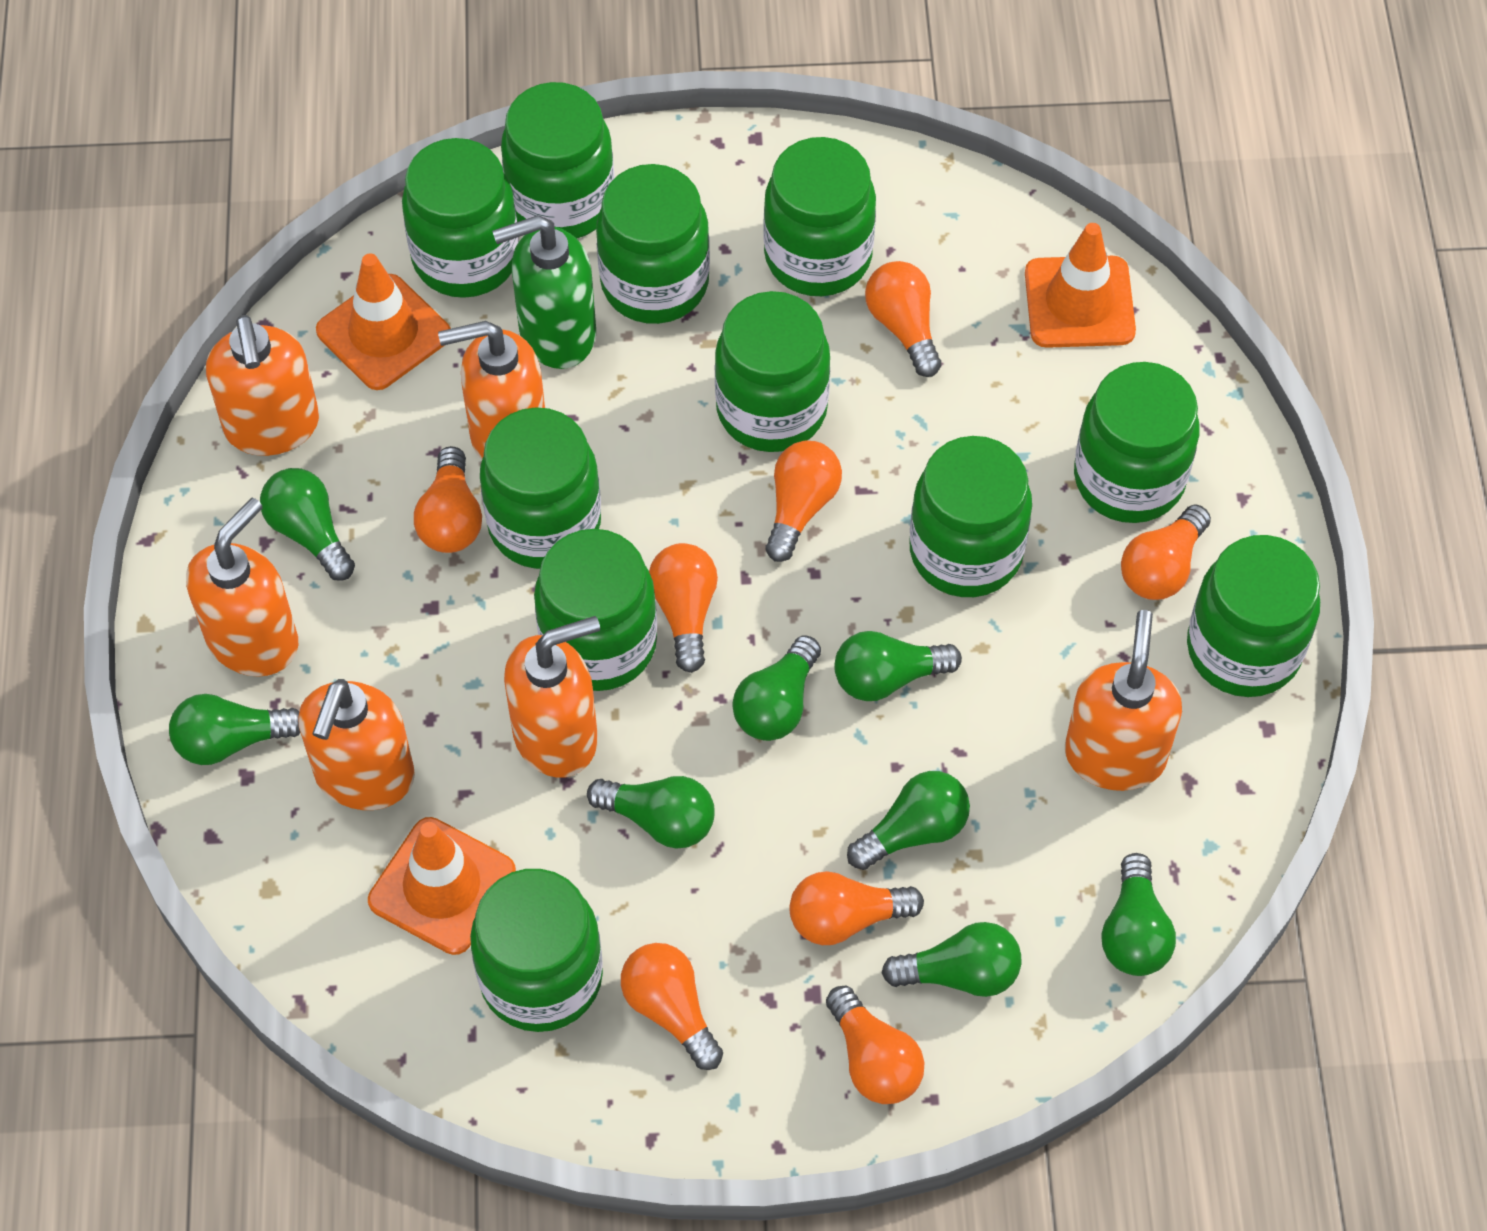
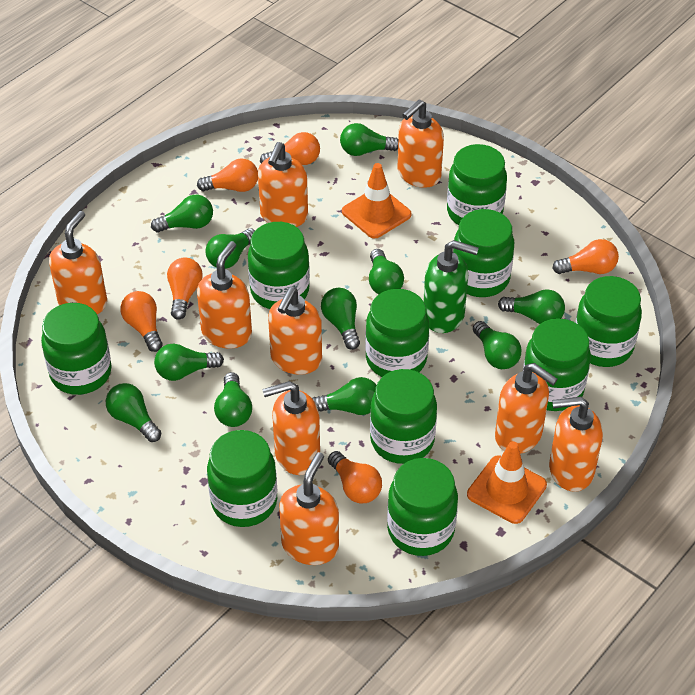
green jar: 11 -> 10
green light bulb: 8 -> 11
orange light bulb: 8 -> 6
orange soap dispenser: 6 -> 9
orange traffic cone: 3 -> 2

